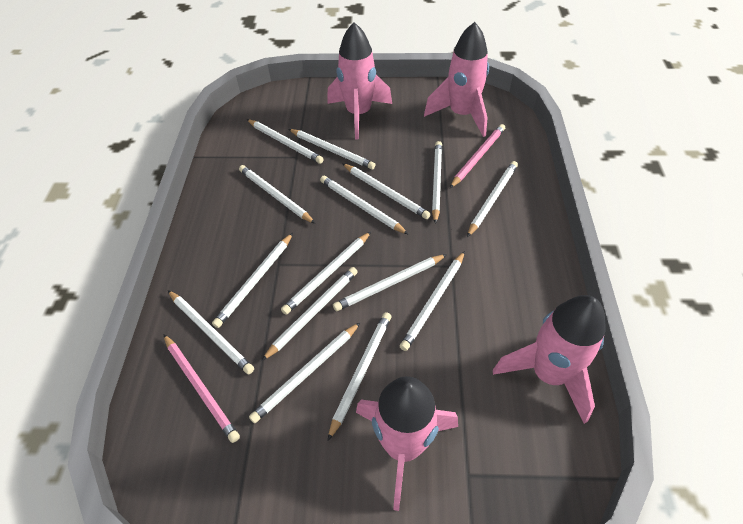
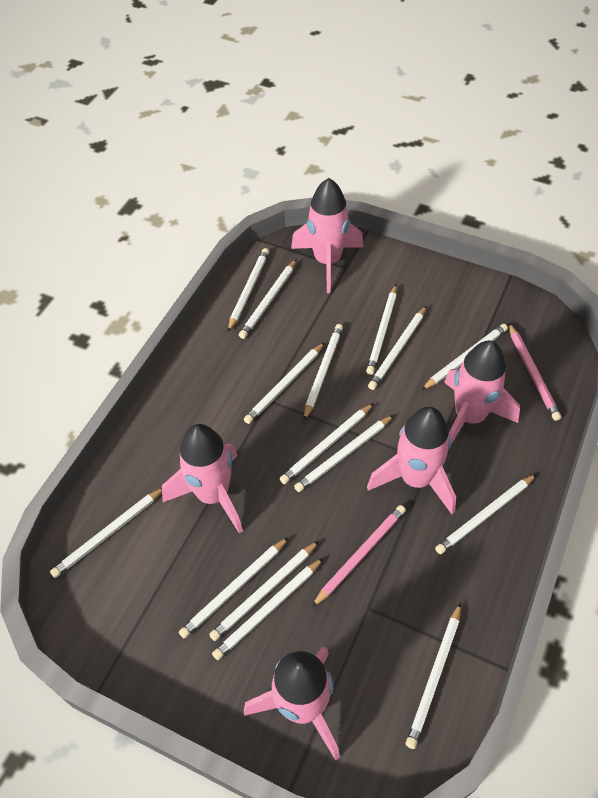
pink rocket: 4 -> 5

